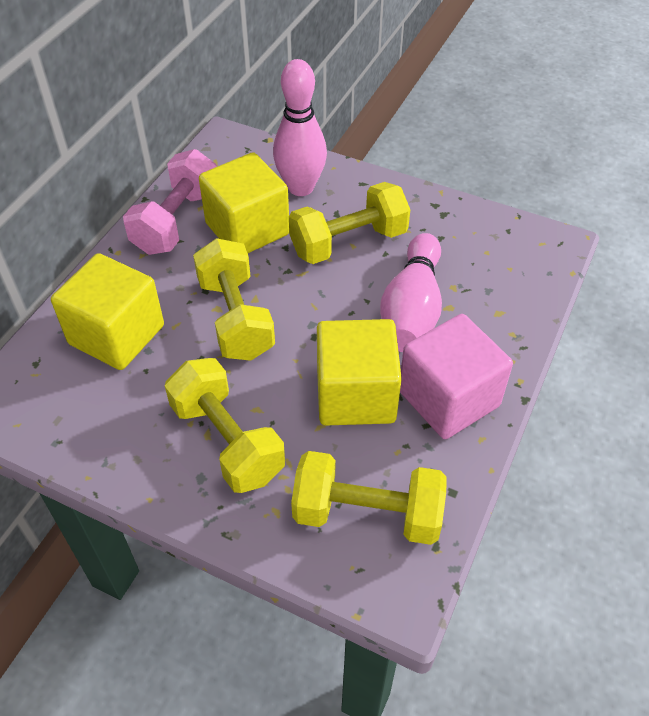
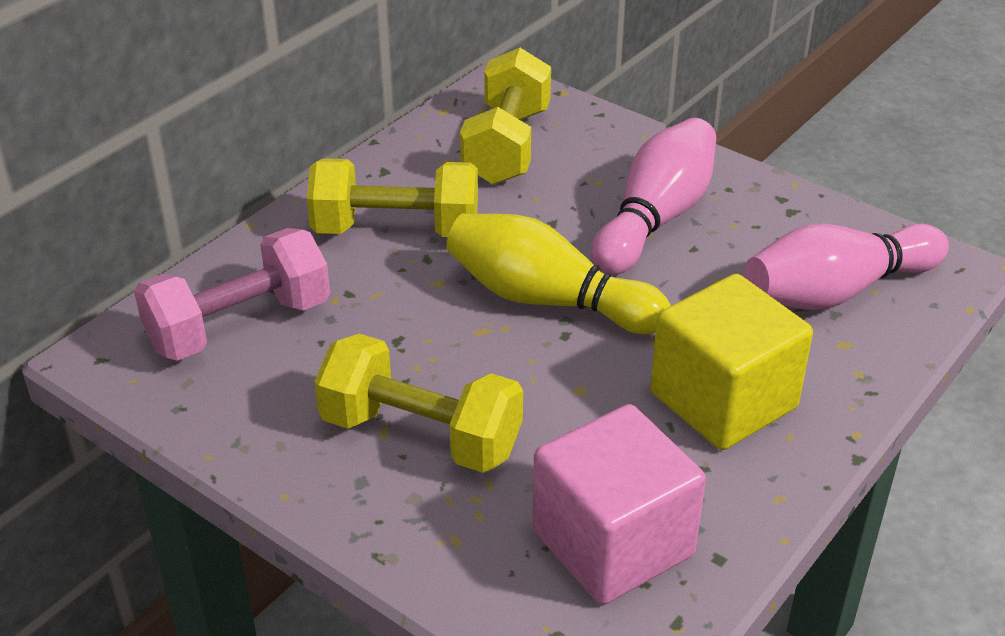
yellow bowling pin: 0 -> 1
yellow cube: 3 -> 1
yellow dumbbell: 4 -> 3

